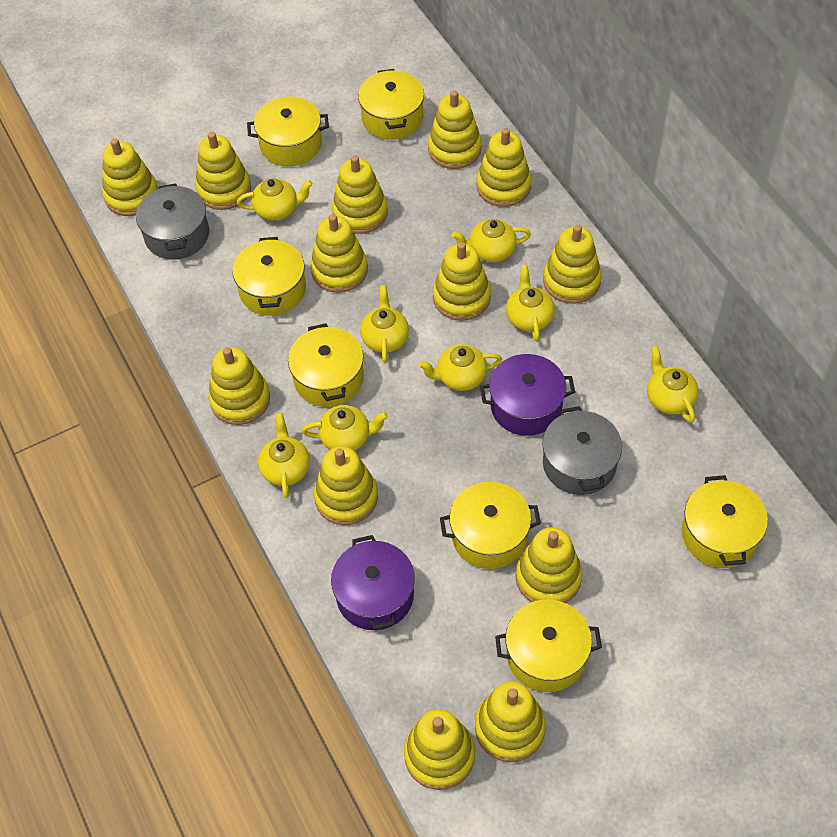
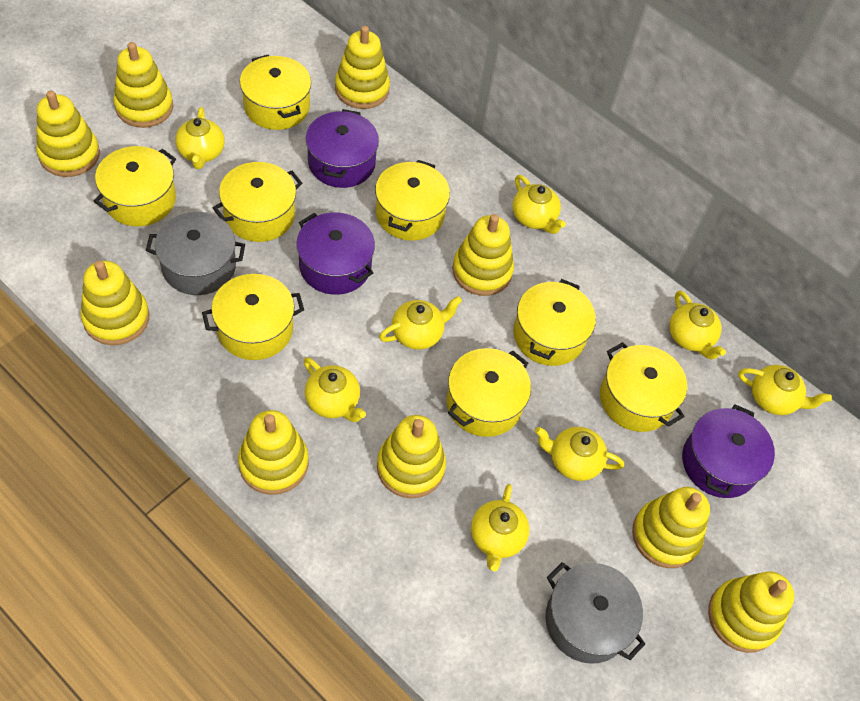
purple pot: 2 -> 3
yellow pot: 7 -> 8
yellow stacking toy: 13 -> 9

